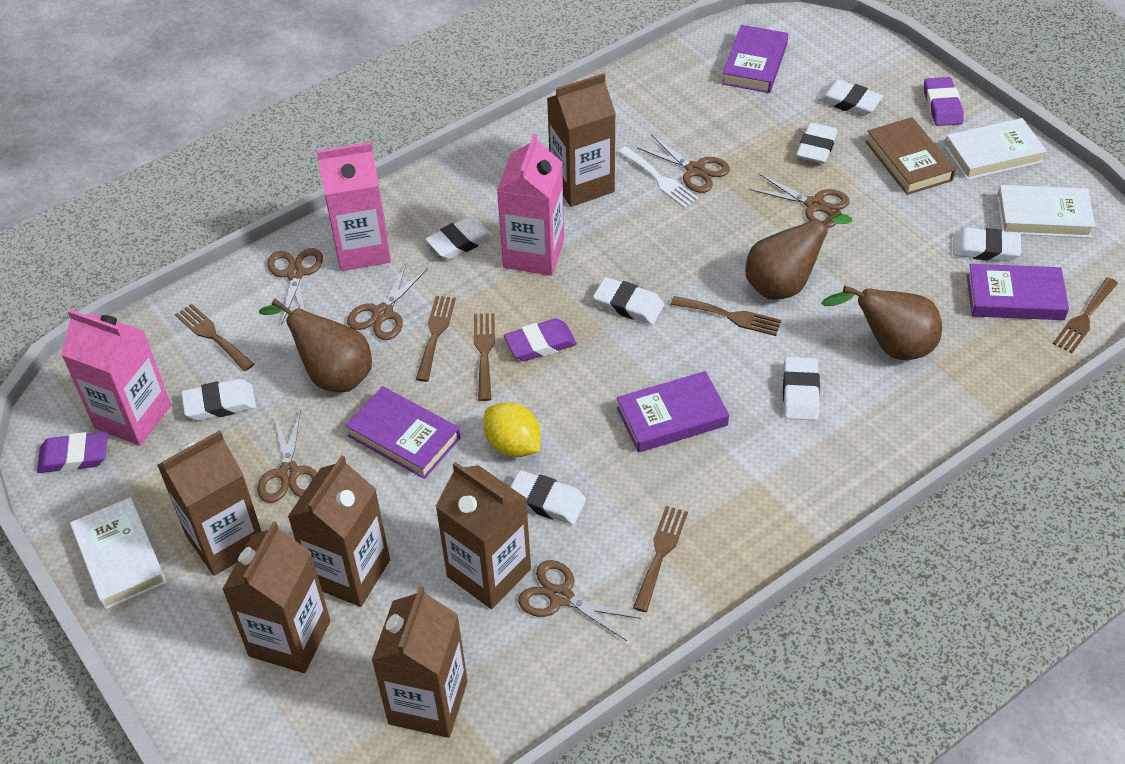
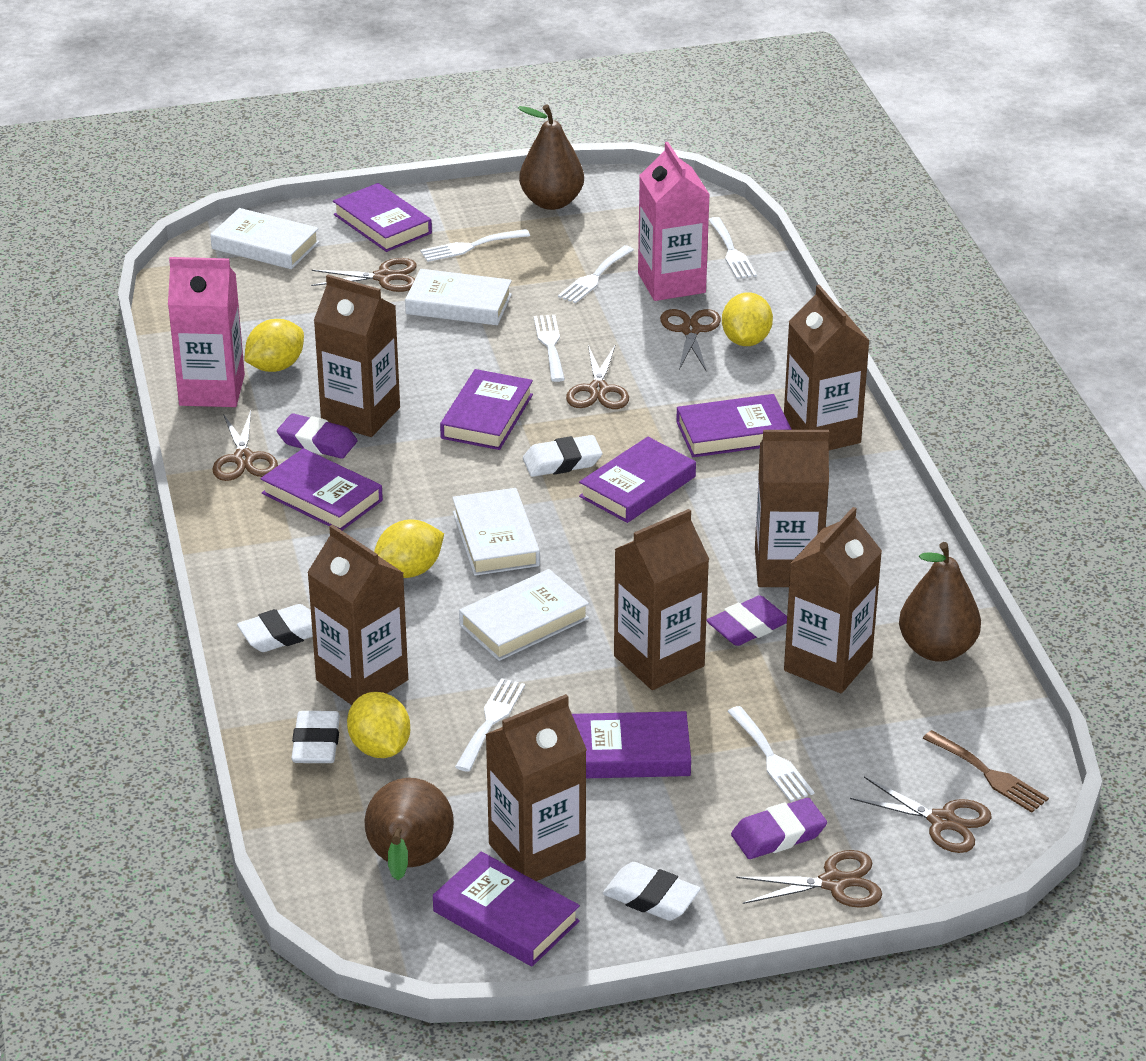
brown book: 1 -> 0
brown carton: 6 -> 7
brown fork: 6 -> 1
pink carton: 3 -> 2
purple book: 4 -> 7
white book: 3 -> 4
white eraser: 8 -> 4
white fork: 1 -> 6
yellow lemon: 1 -> 4

